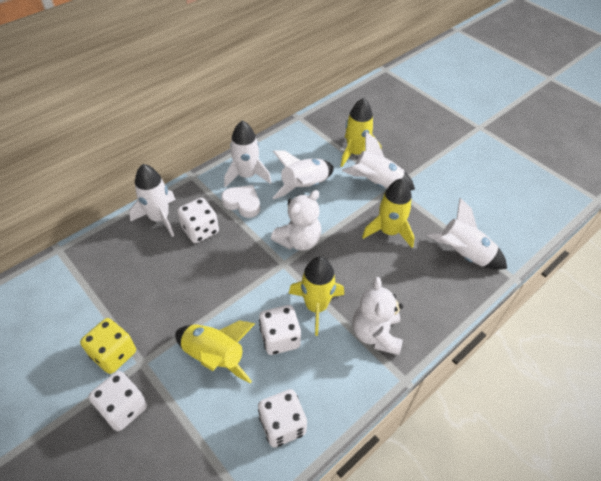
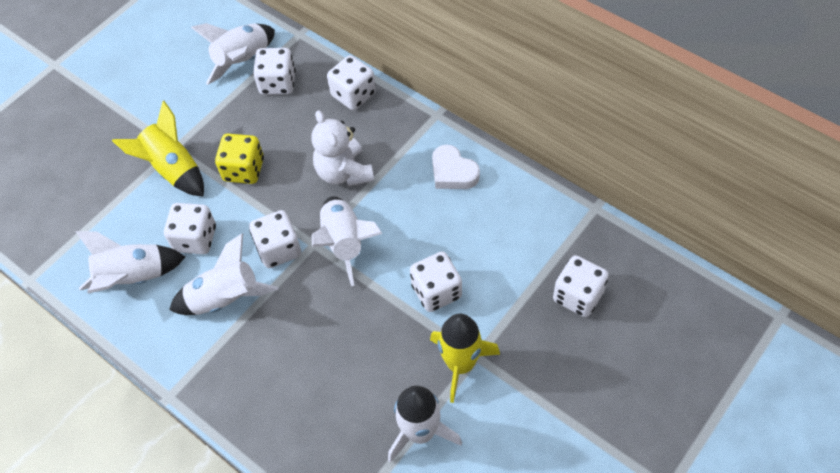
white dice: 4 -> 6
white teddy bear: 2 -> 1
yellow rocket: 4 -> 2

